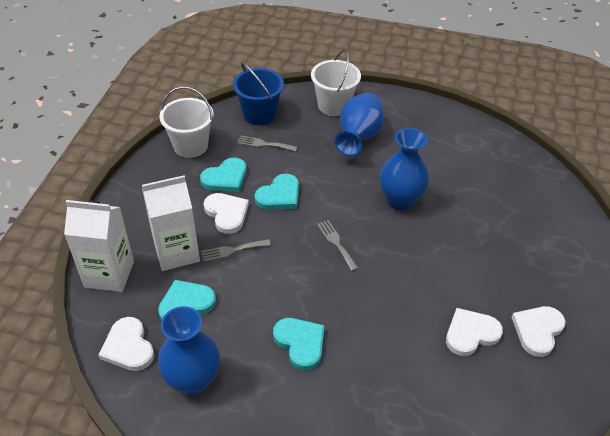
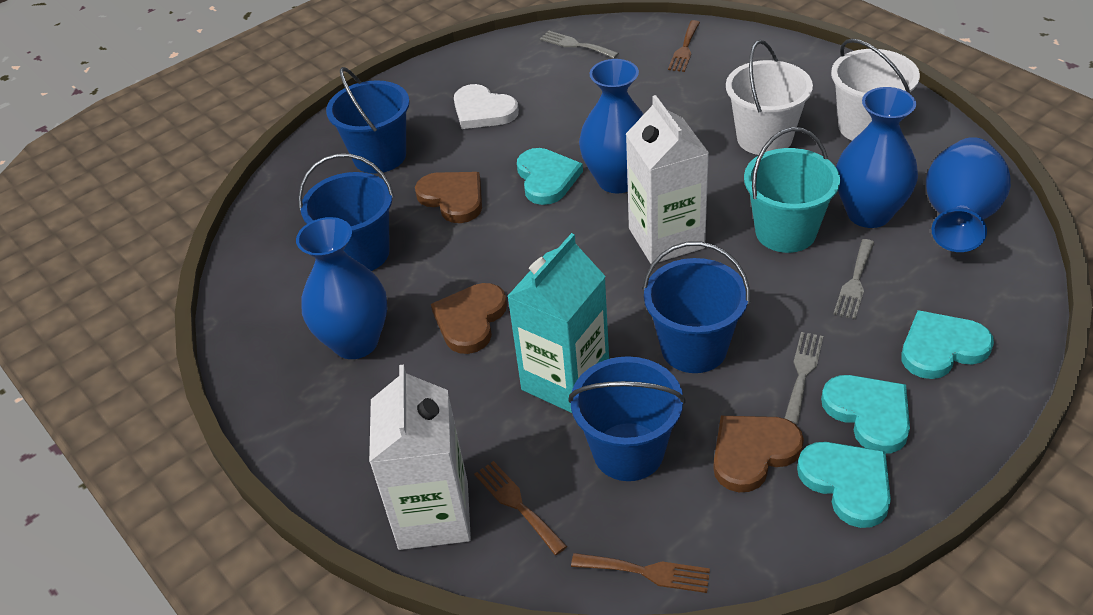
blue bucket: 1 -> 4
blue vase: 3 -> 4
brown fork: 0 -> 3
brown heart: 0 -> 3
turquoise bucket: 0 -> 1
turquoise carton: 0 -> 1
white heart: 4 -> 1

